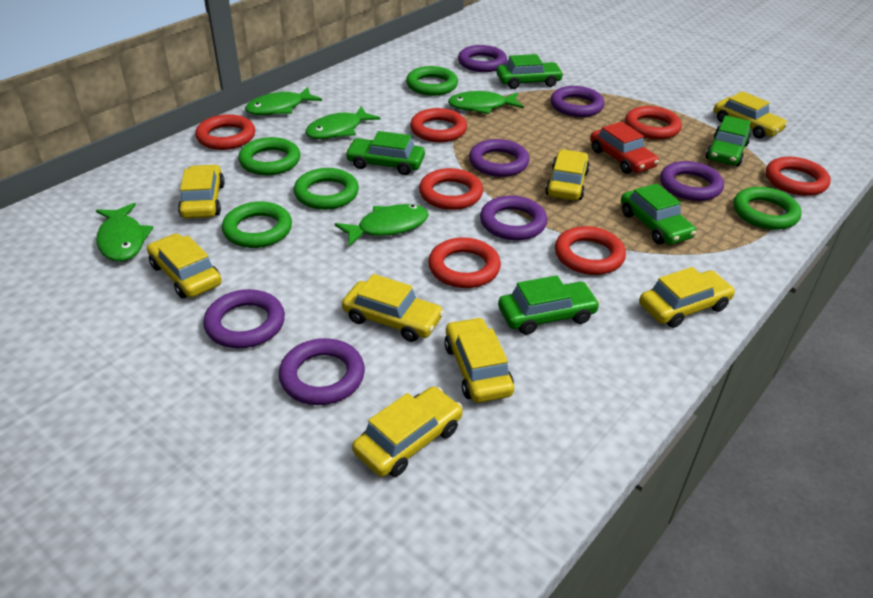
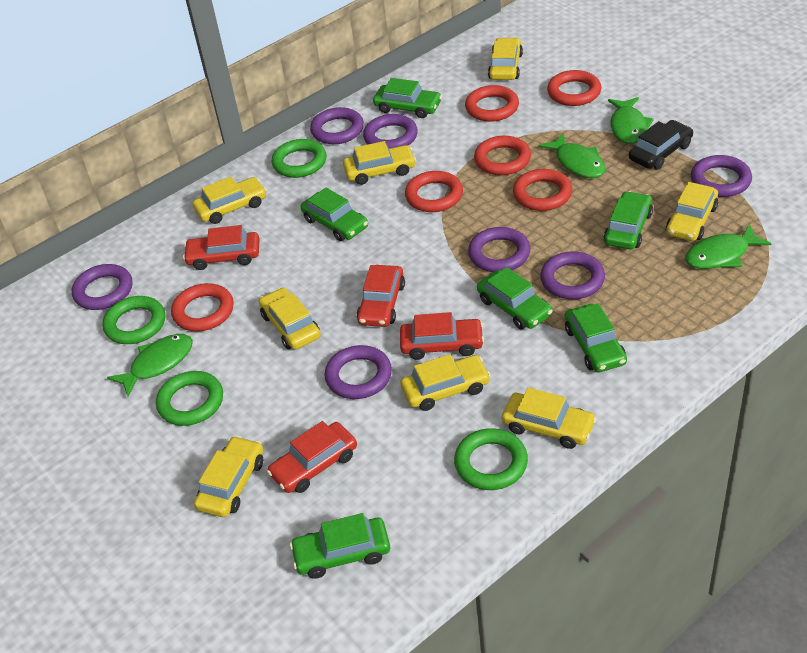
black car: 0 -> 1
green car: 5 -> 6
green fish: 5 -> 4
green ring: 5 -> 4
red car: 1 -> 4
red ring: 7 -> 6

